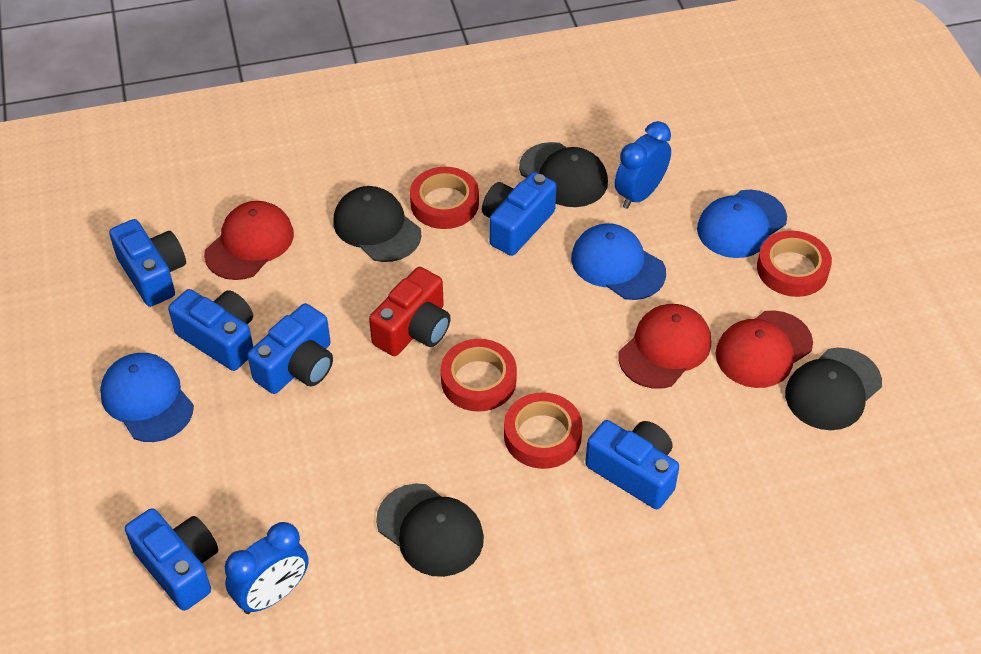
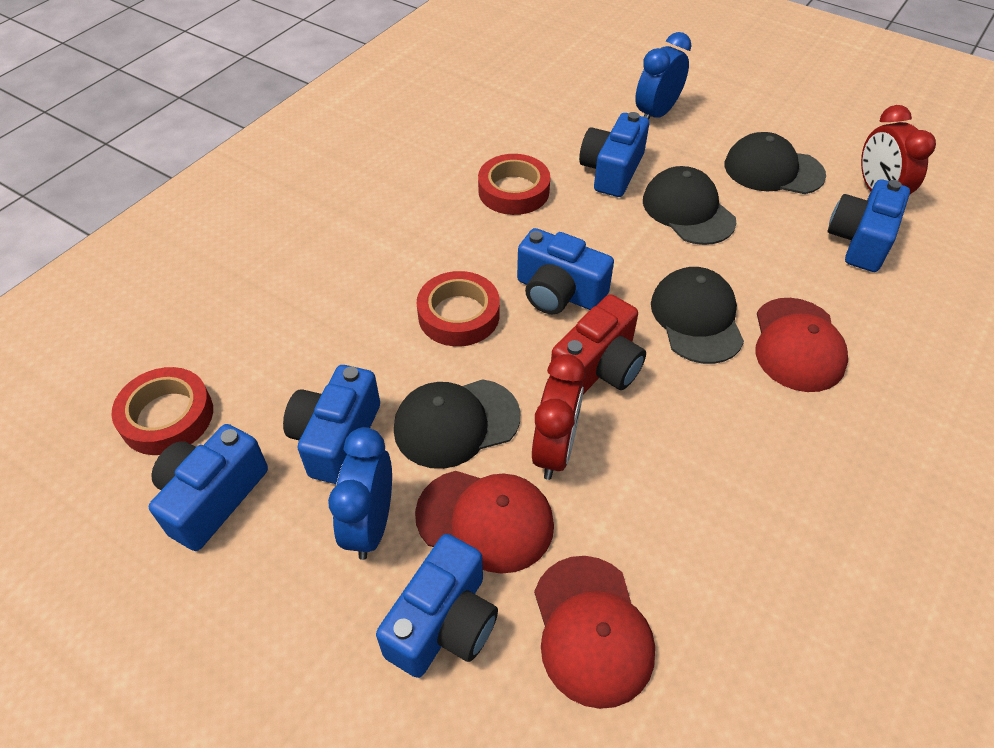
blue cap: 3 -> 0
red clock: 0 -> 2
red tape: 4 -> 3

